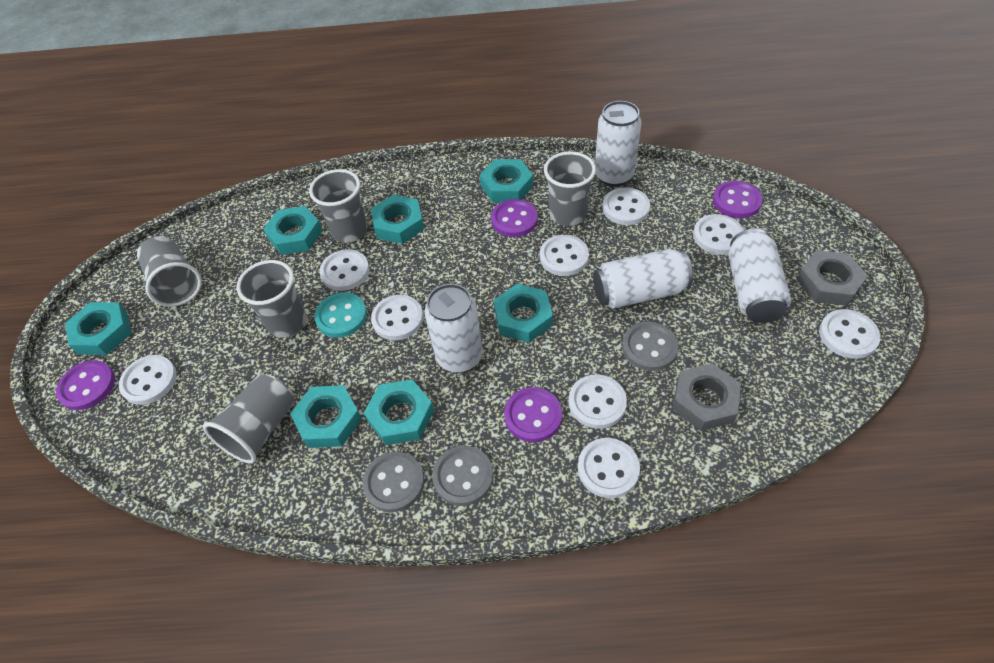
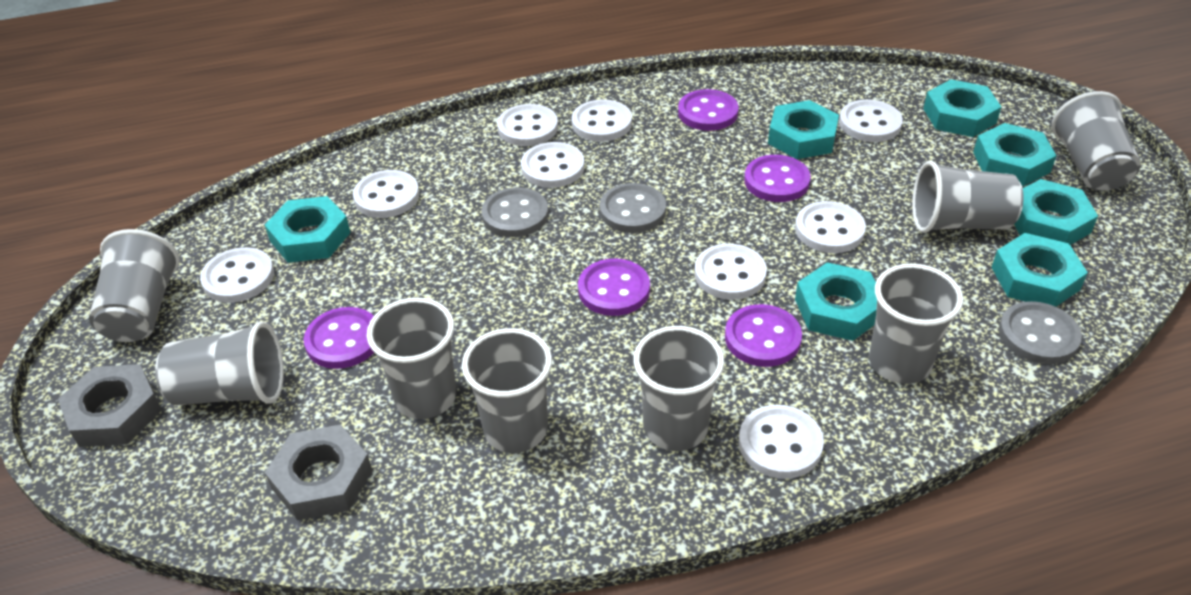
grey cup: 5 -> 8
purple button: 4 -> 5
turquoise button: 1 -> 0
white can: 4 -> 0

